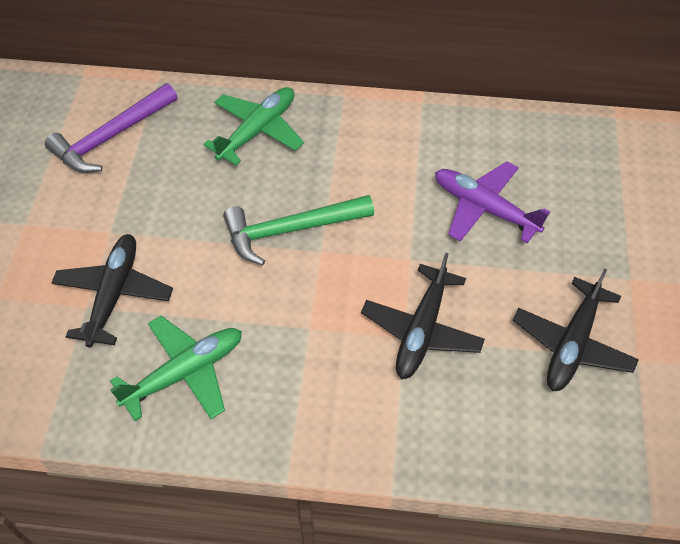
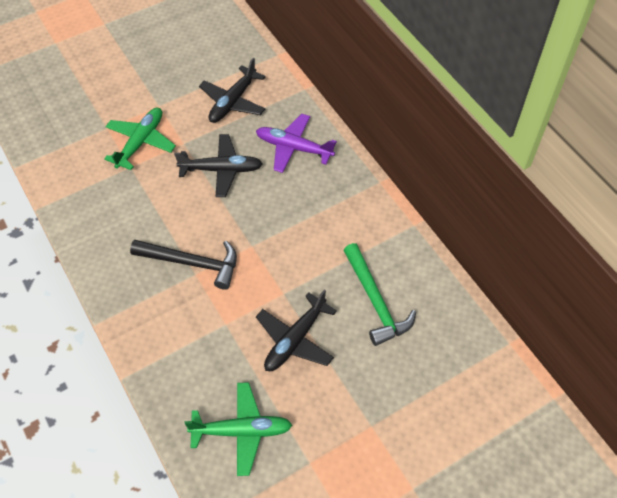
black hammer: 0 -> 1
purple hammer: 1 -> 0

